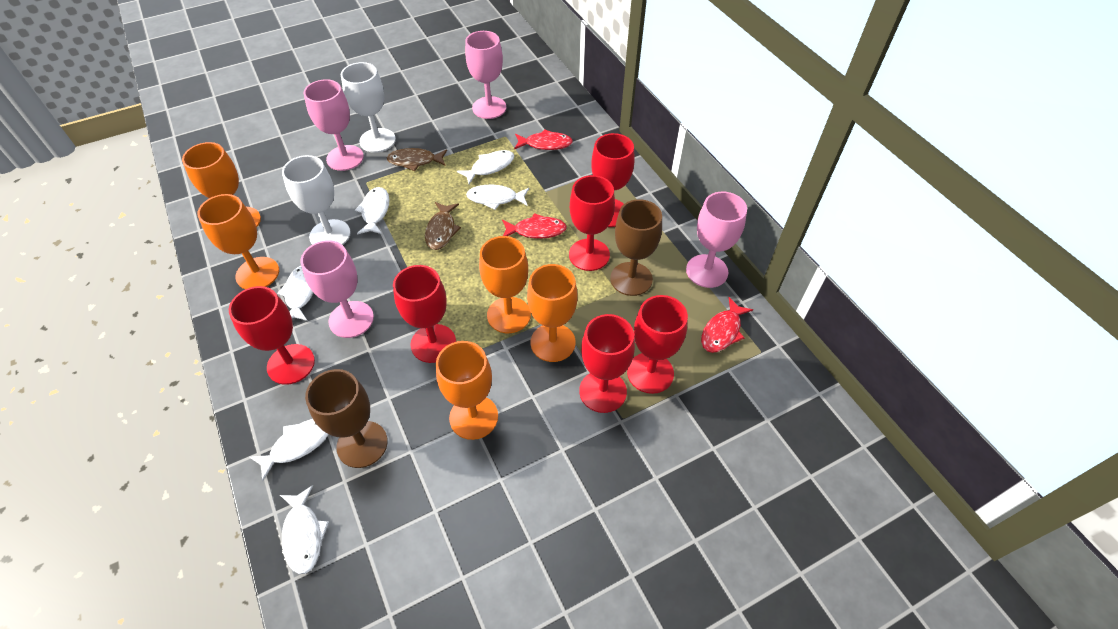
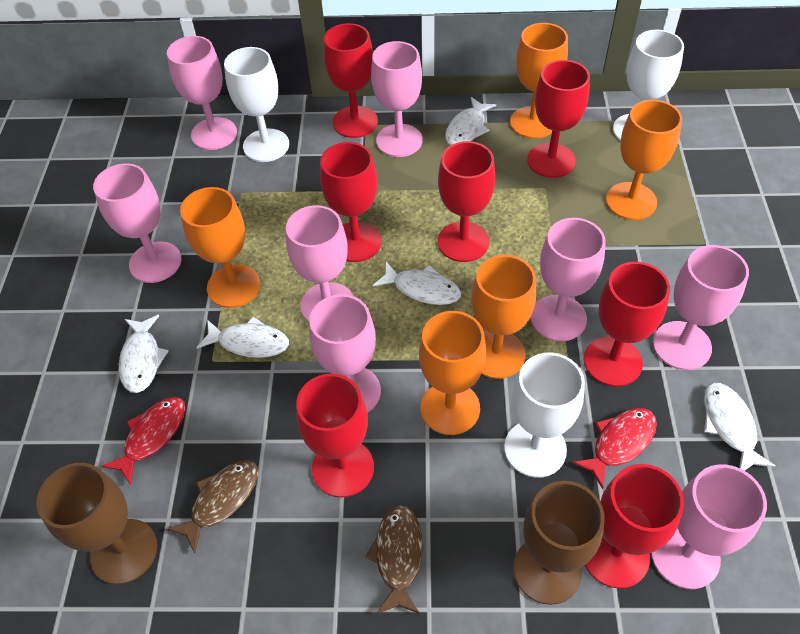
pink goblet: 4 -> 8
red fish: 3 -> 2
red goblet: 6 -> 7
white fish: 6 -> 5
white goblet: 2 -> 3

